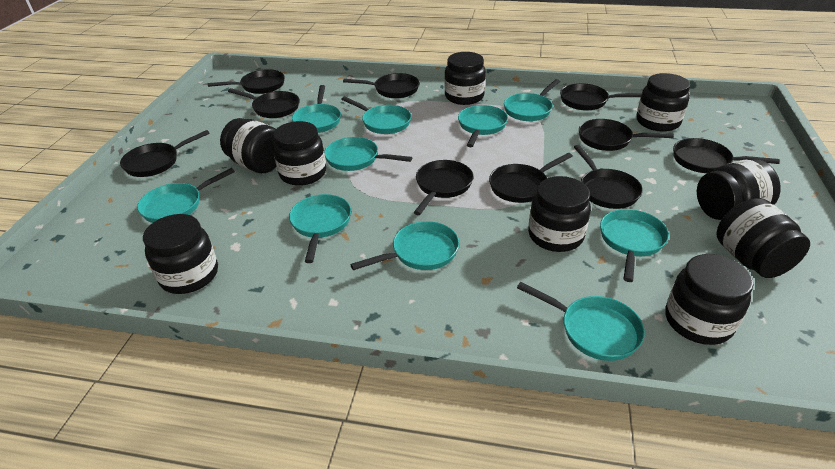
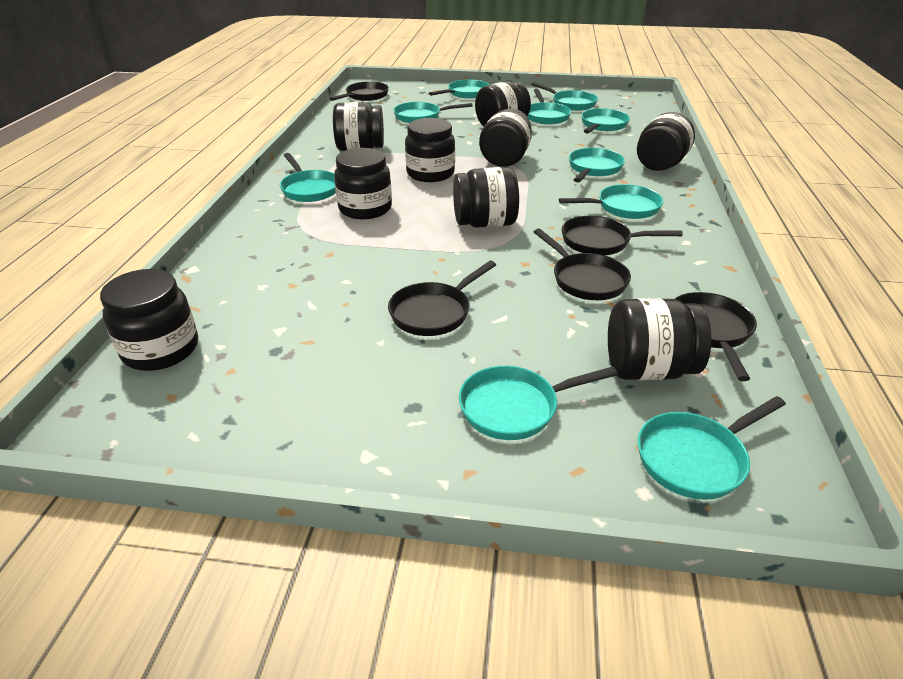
black pan: 10 -> 5

